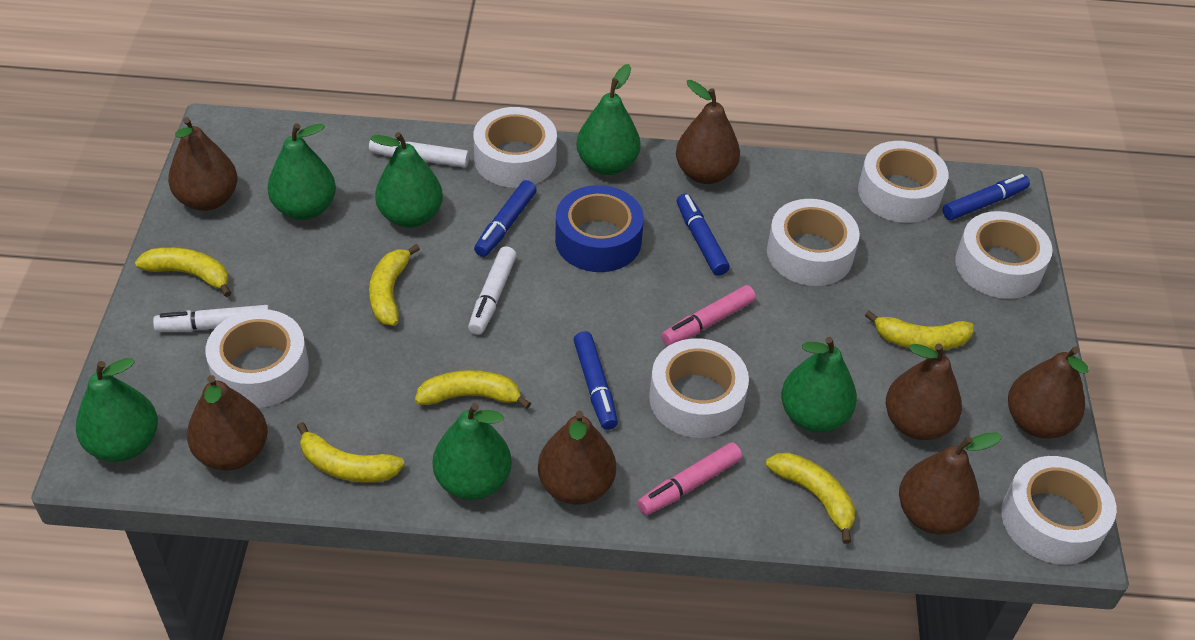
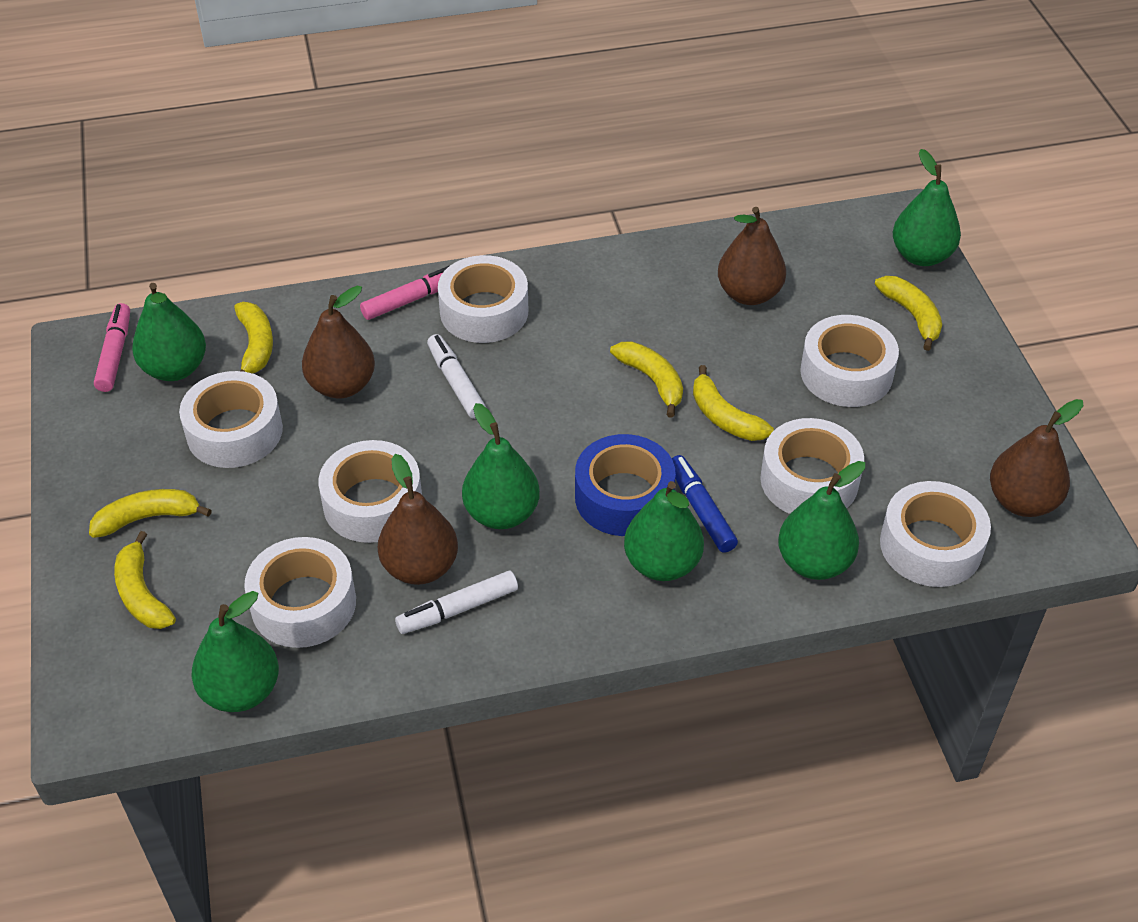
blue marker: 4 -> 1
brown pear: 7 -> 4
white marker: 3 -> 2

